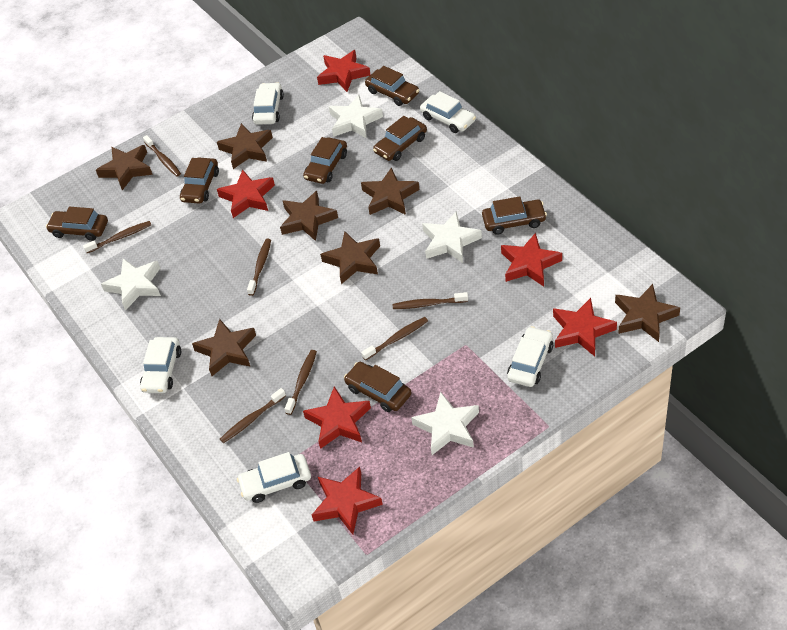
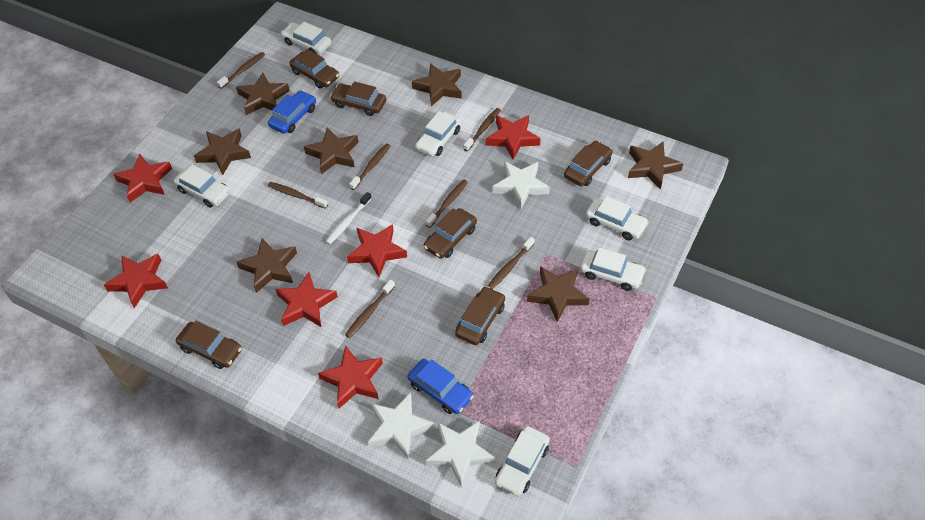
blue car: 0 -> 2
brown car: 7 -> 6
white car: 5 -> 6
white star: 4 -> 3
white toothbrush: 0 -> 1

